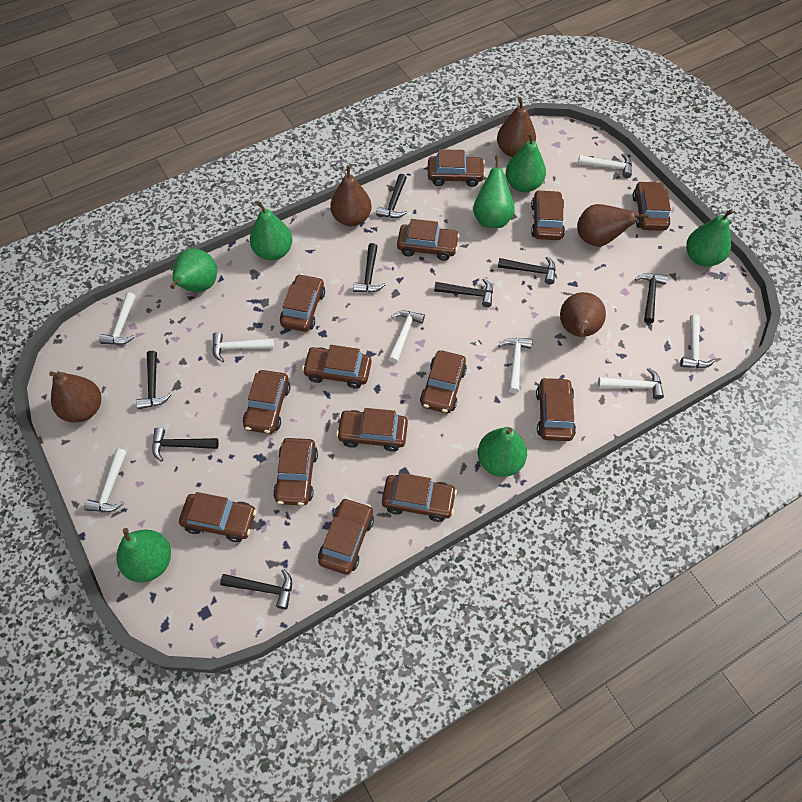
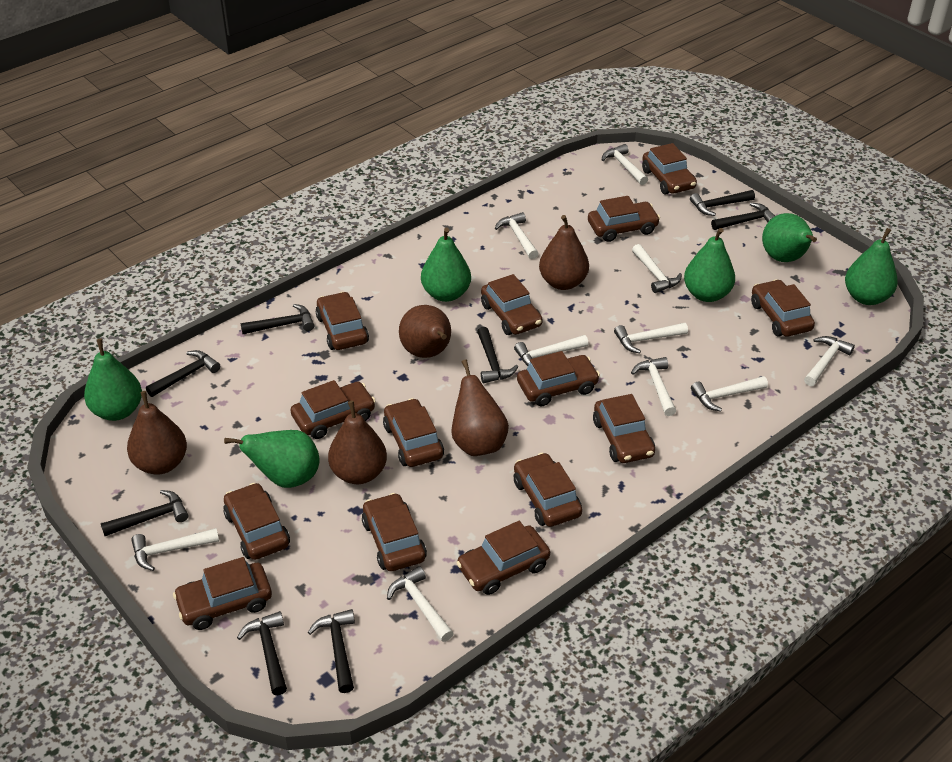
green pear: 7 -> 6
white hammer: 8 -> 10

